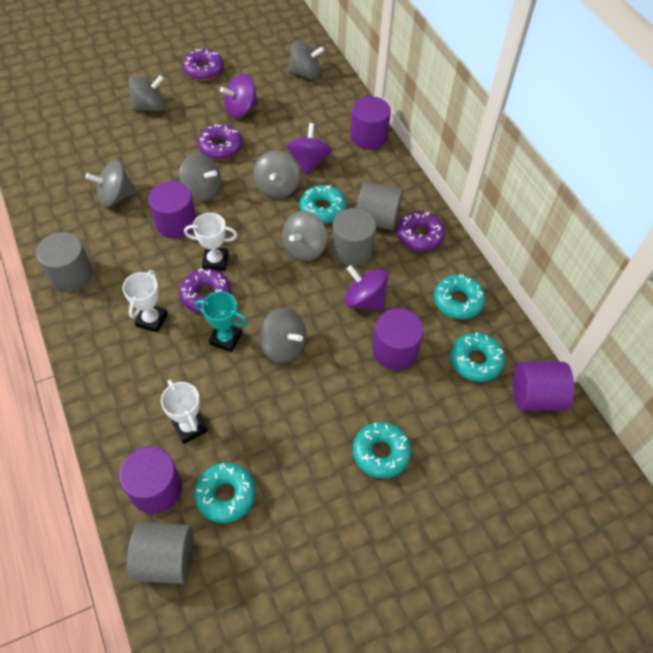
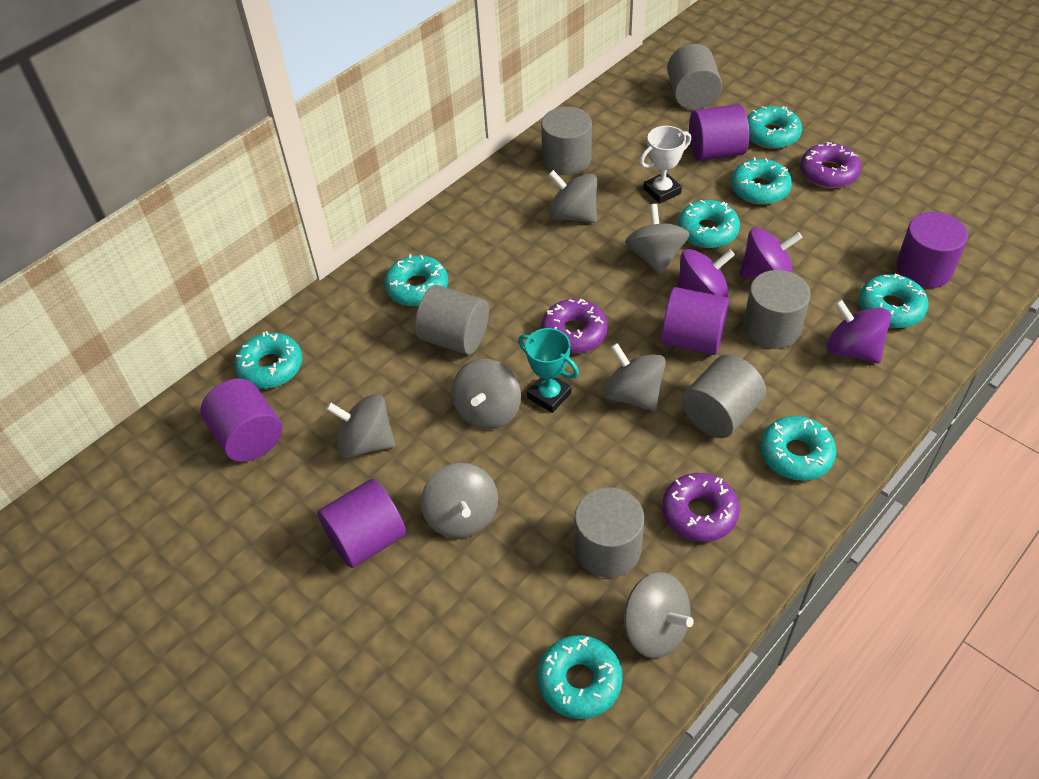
grey cylinder: 4 -> 6
purple donut: 4 -> 3
turquoise donut: 5 -> 8
white trophy: 3 -> 1

